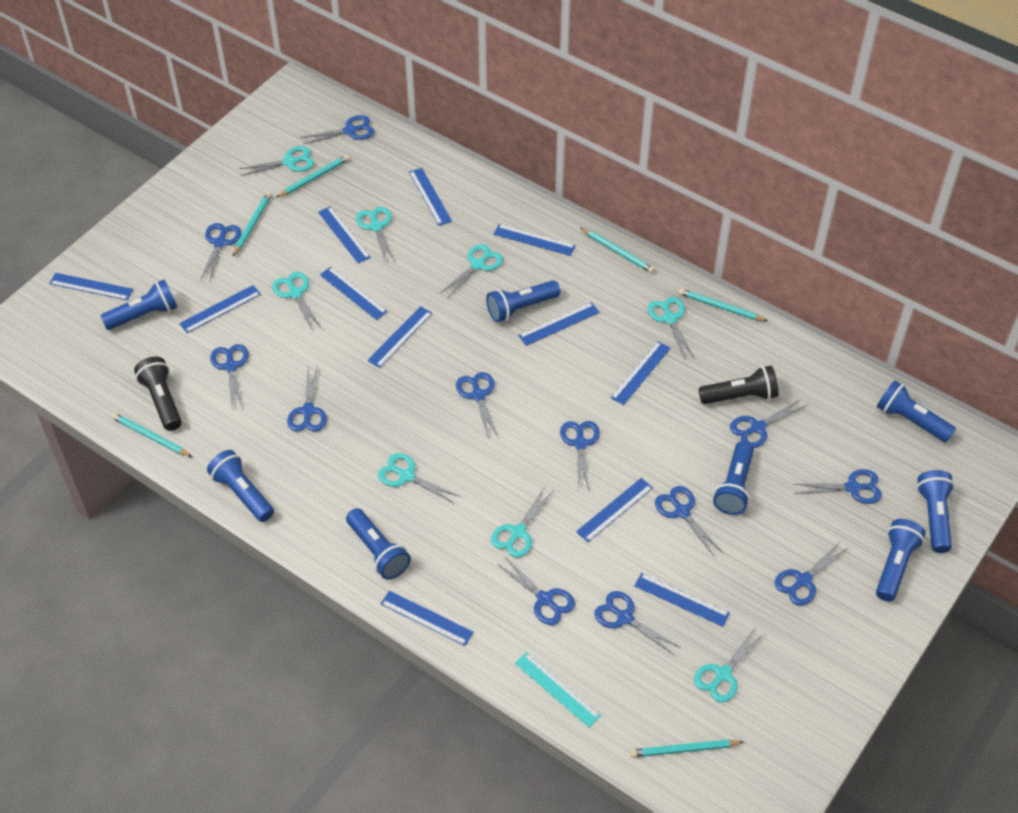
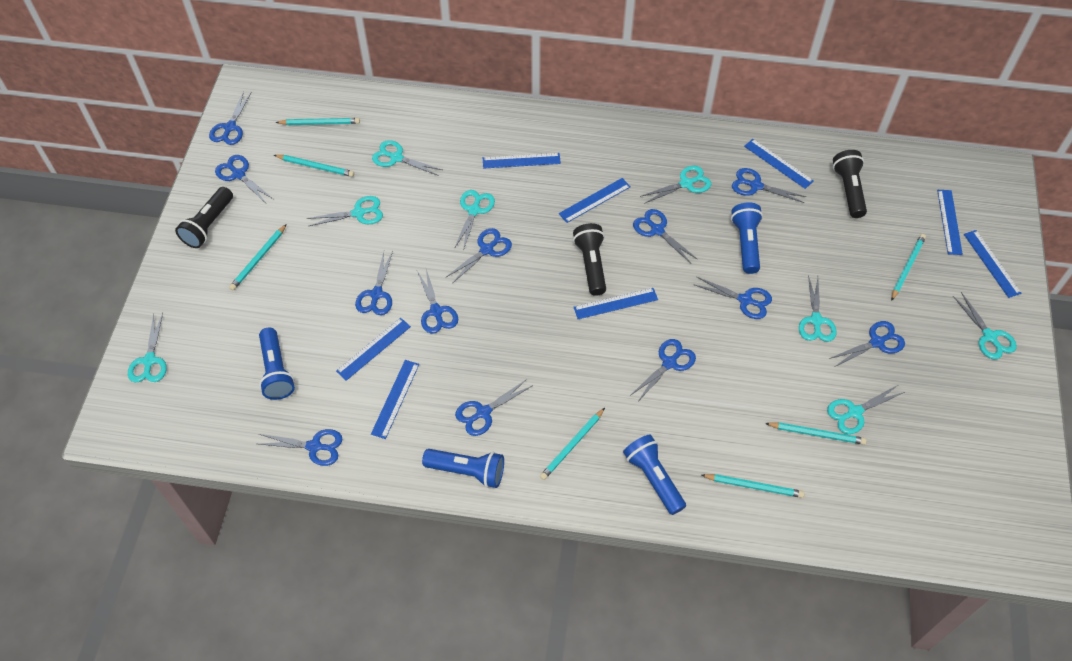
black flashlight: 2 -> 3
blue flashlight: 8 -> 4
blue ruler: 12 -> 8
turquoise pencil: 6 -> 7
turquoise ruler: 1 -> 0

